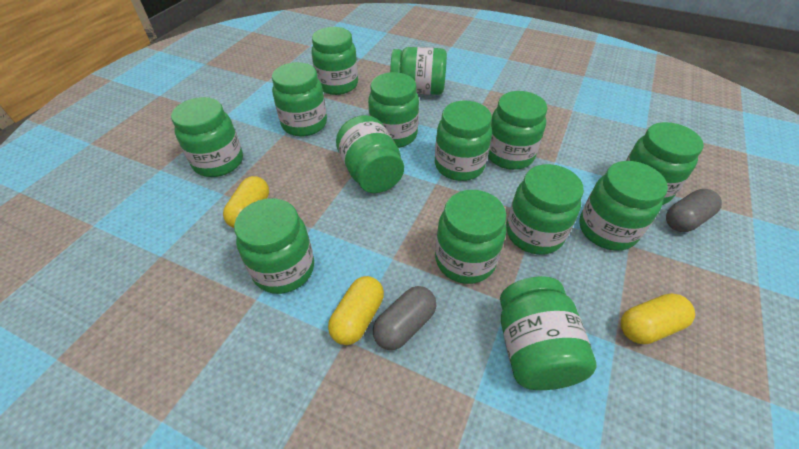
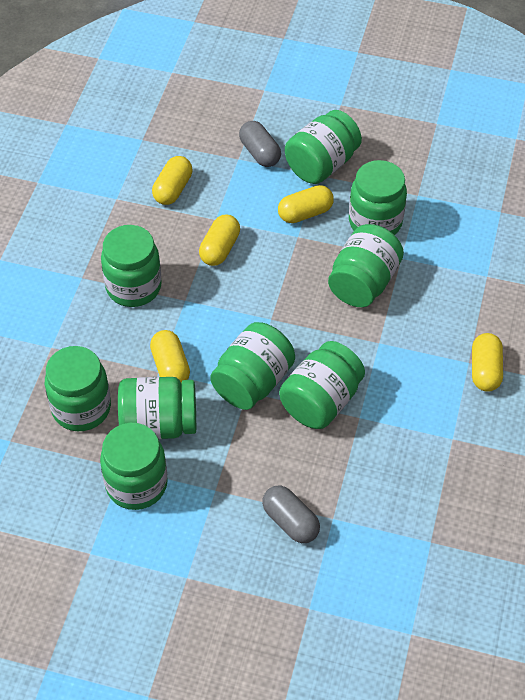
green jar: 14 -> 9
yellow capsule: 3 -> 5

